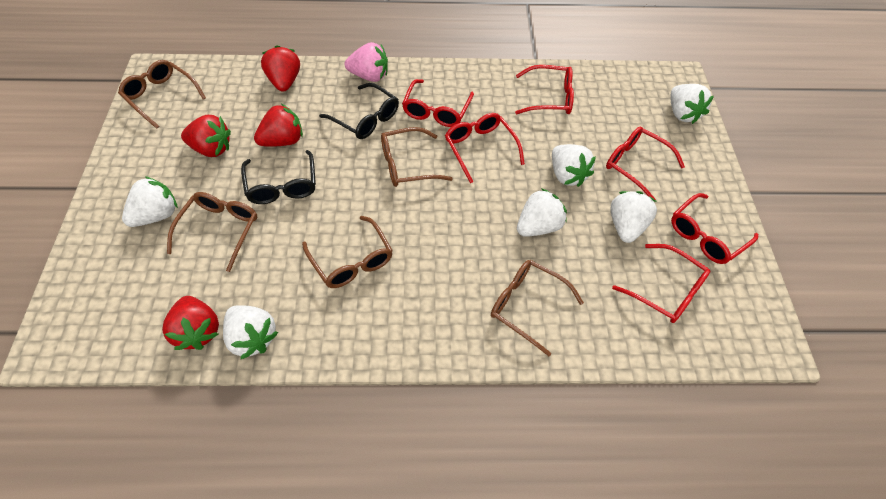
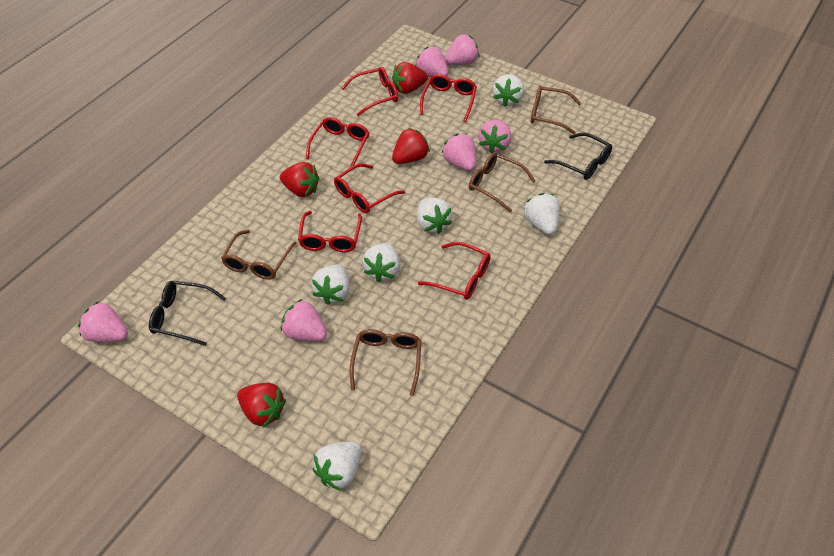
brown glasses: 5 -> 4
pink strawberry: 1 -> 6

